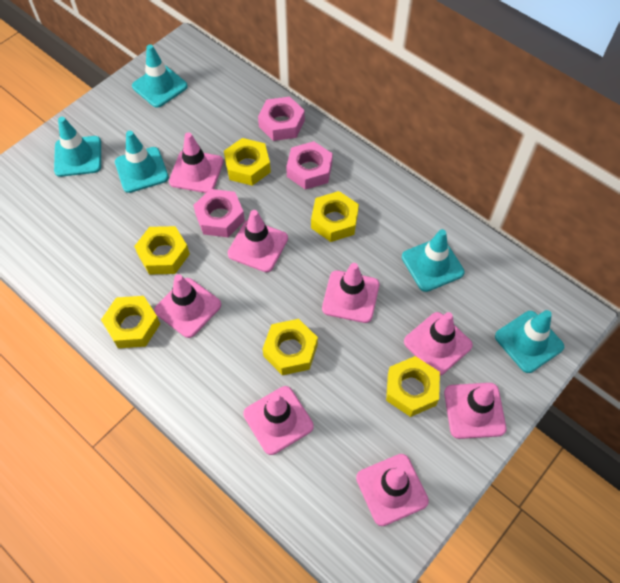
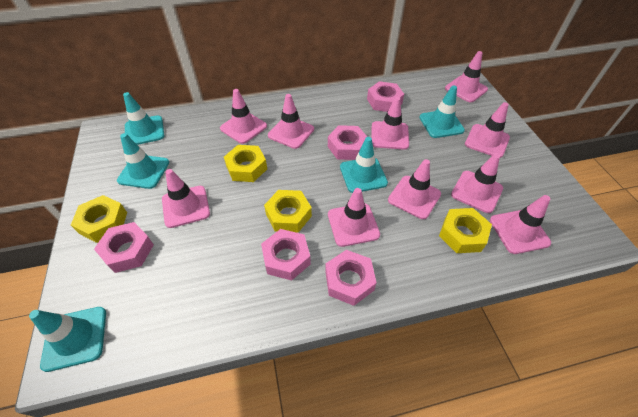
pink nut: 3 -> 5
pink traffic cone: 8 -> 10
yellow nut: 6 -> 4

